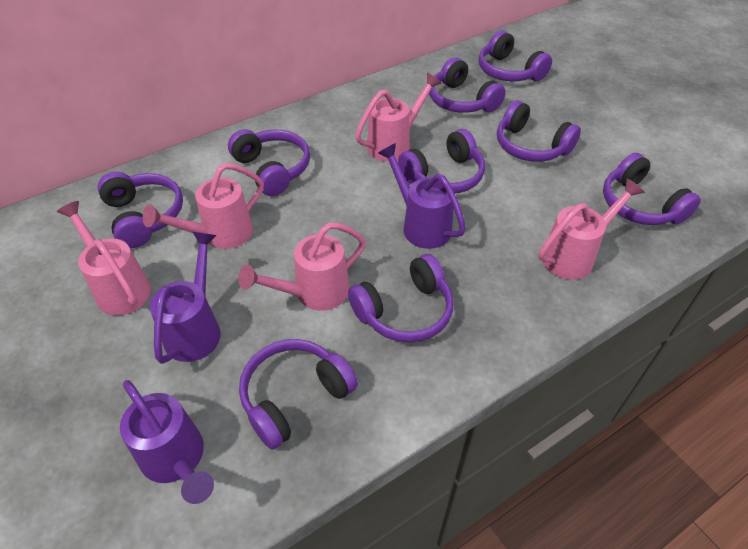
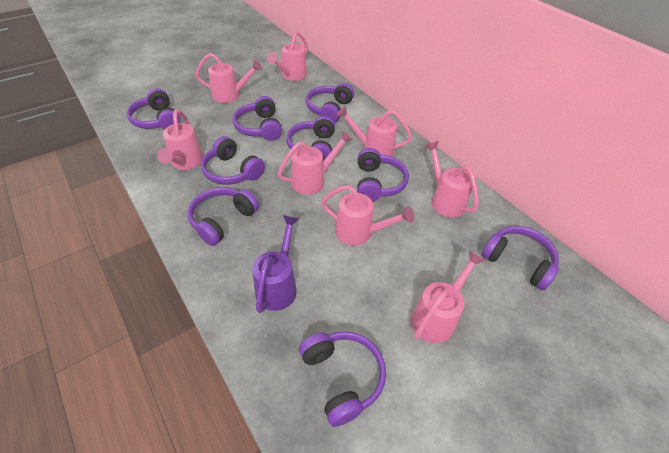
pink watering can: 5 -> 8
purple watering can: 3 -> 1

